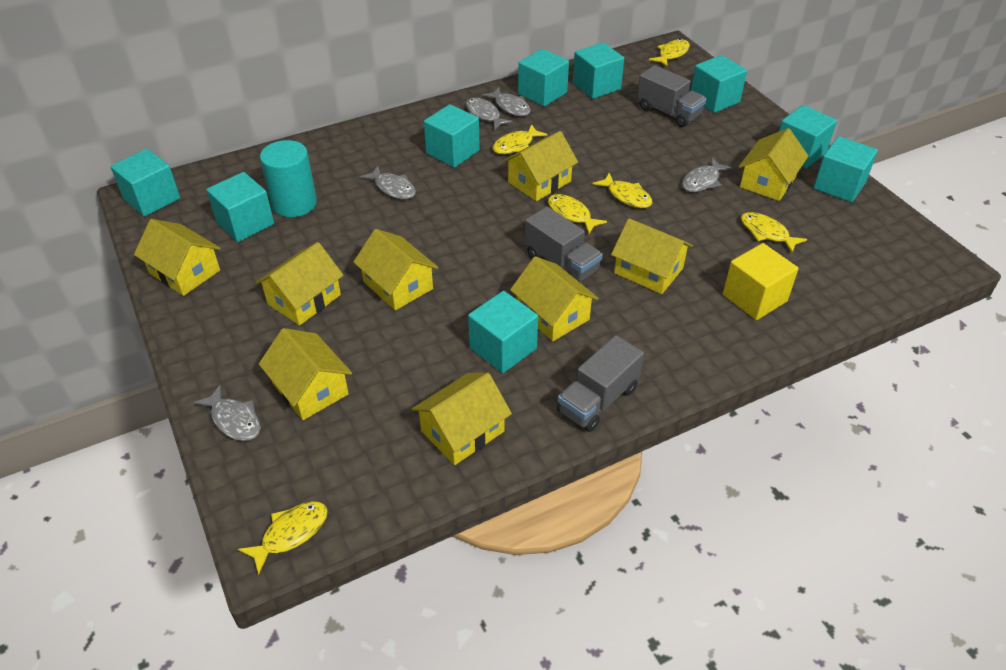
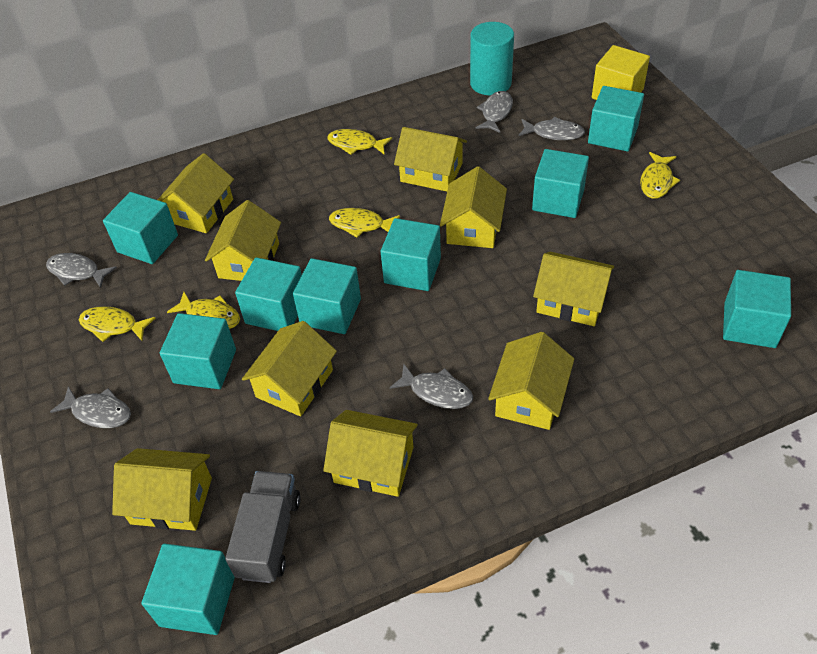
grey truck: 3 -> 1
yellow fish: 6 -> 5

